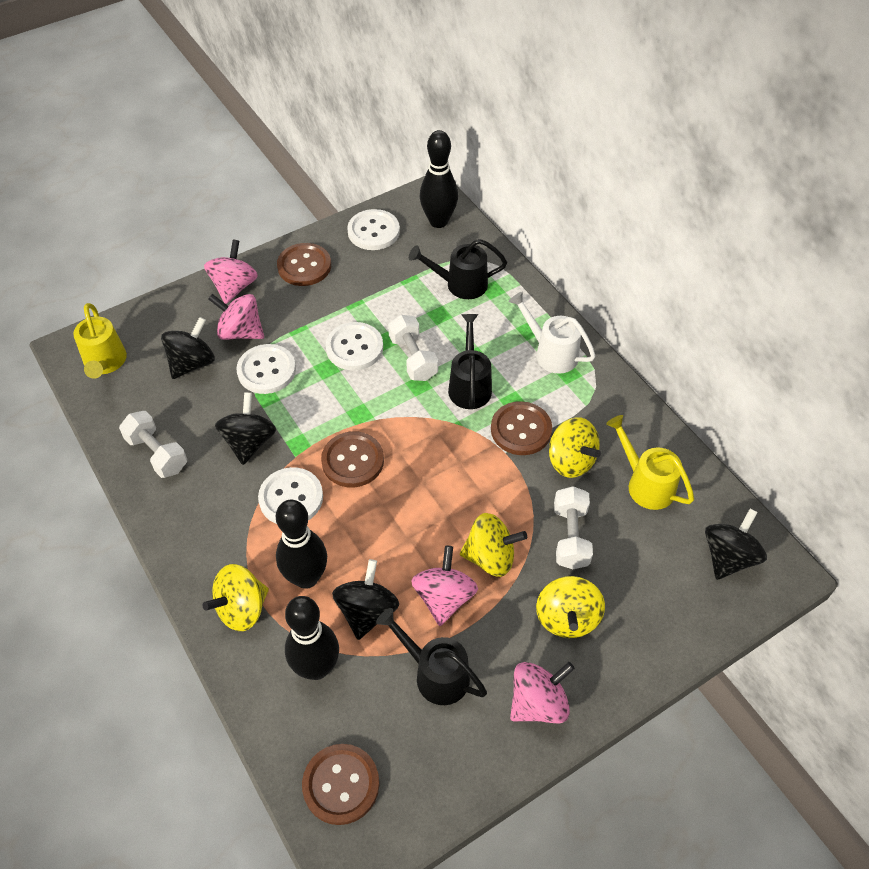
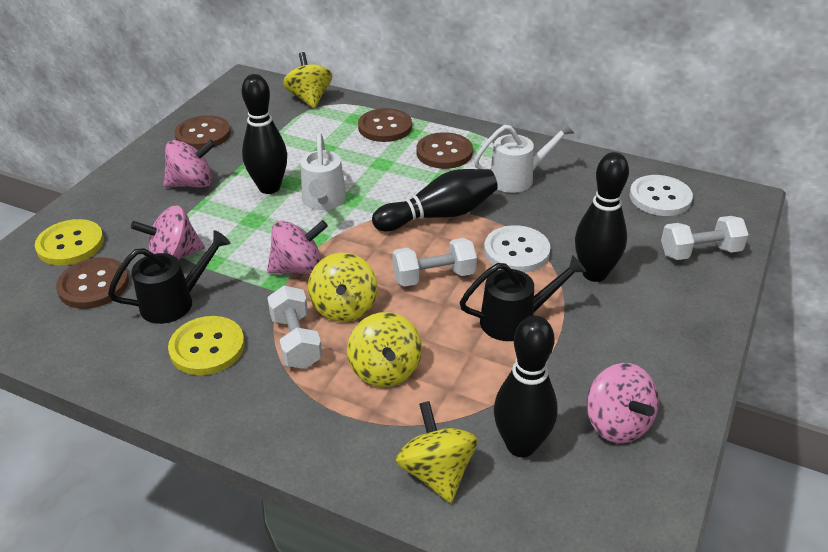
black bowling pin: 3 -> 4
black spinning top: 4 -> 0
black watering can: 3 -> 2
white button: 4 -> 2
white watering can: 1 -> 2
yellow button: 0 -> 2
yellow watering can: 2 -> 0

